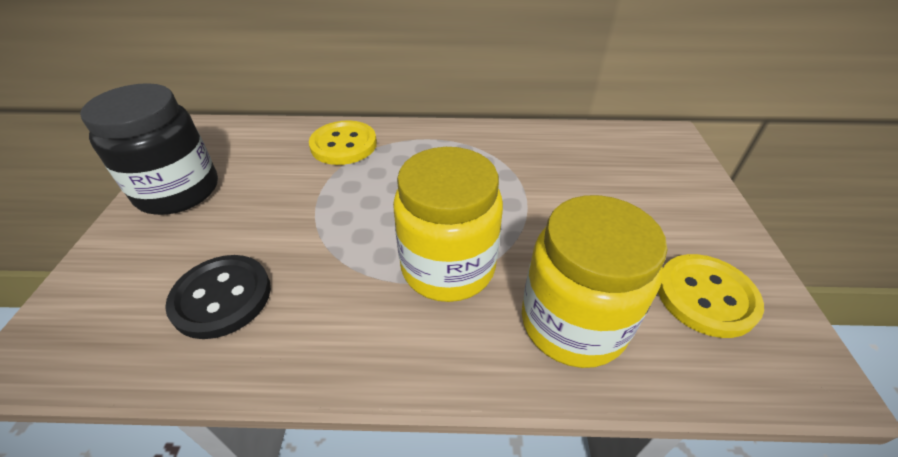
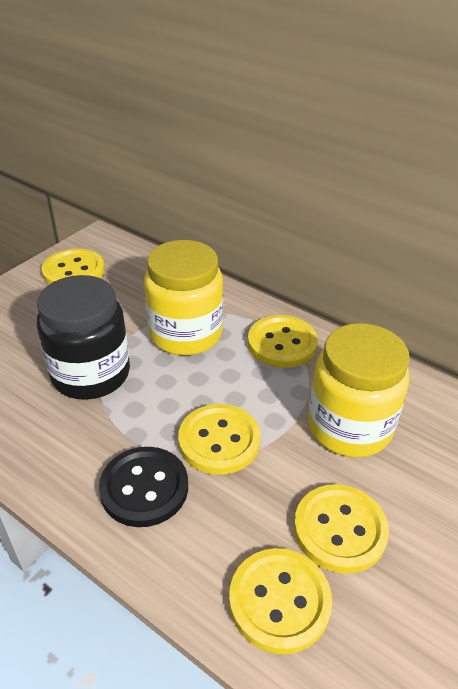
yellow button: 2 -> 5

